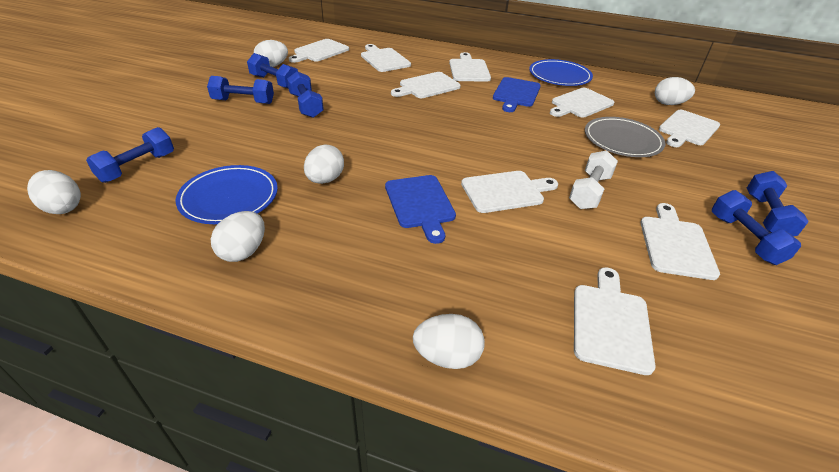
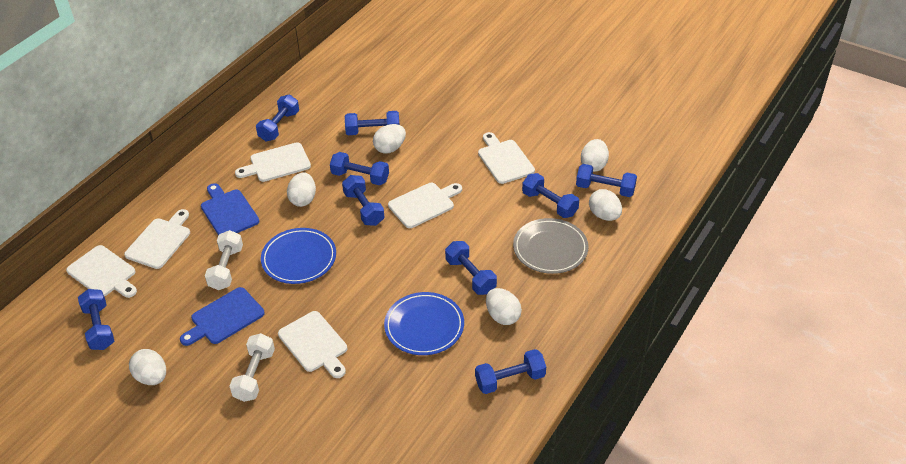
blue dumbbell: 6 -> 9
white cutting board: 9 -> 6
white dumbbell: 1 -> 2

